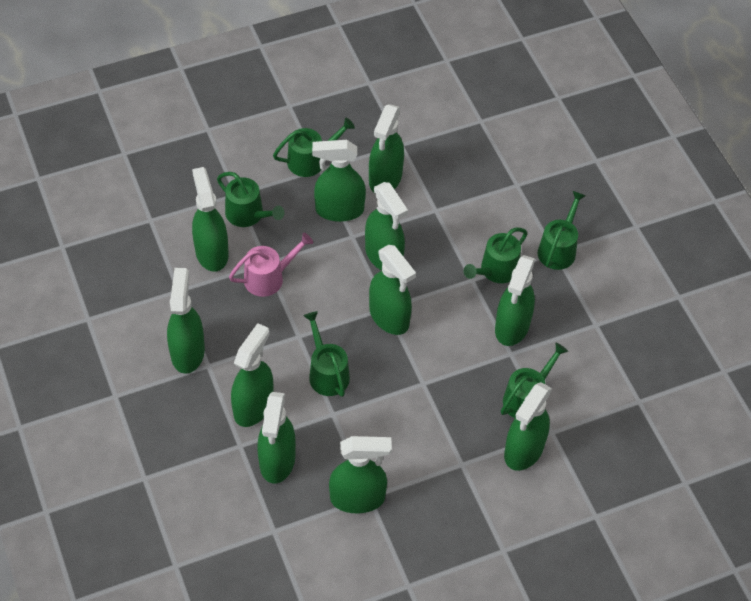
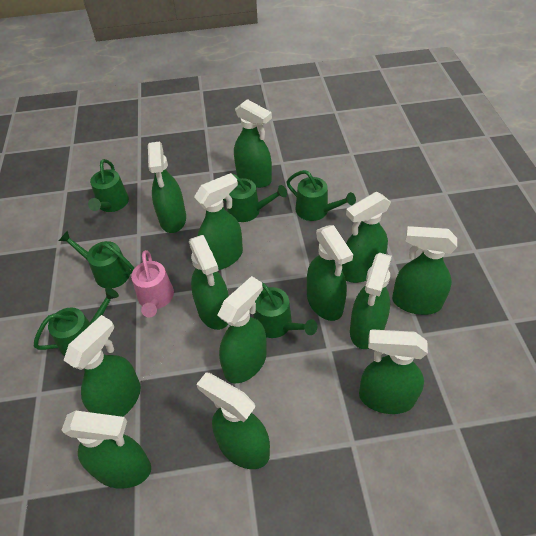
green spray bottle: 11 -> 13

